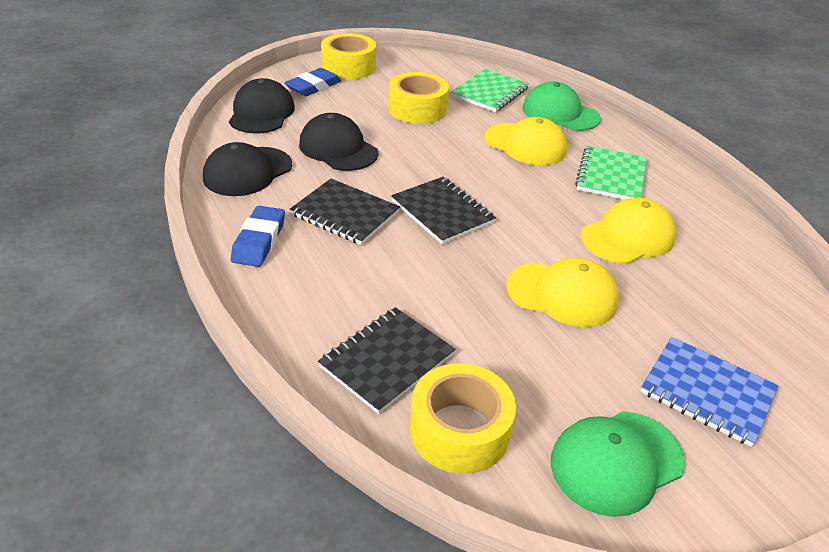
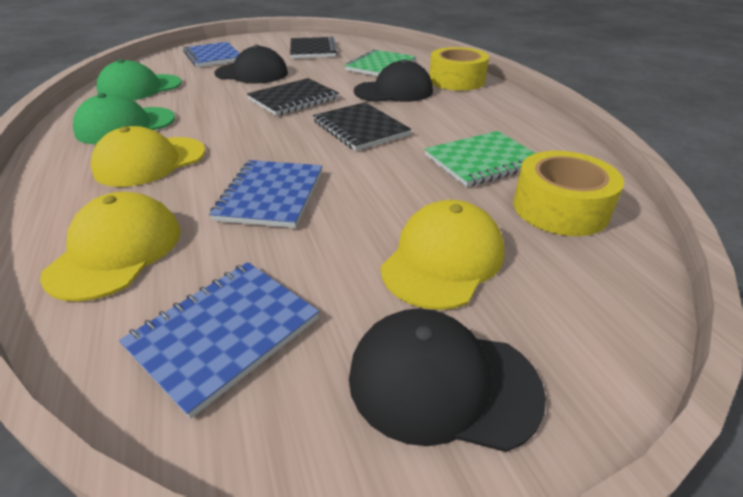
blue eraser: 2 -> 0
blue notebook: 1 -> 3
yellow tape: 3 -> 2

